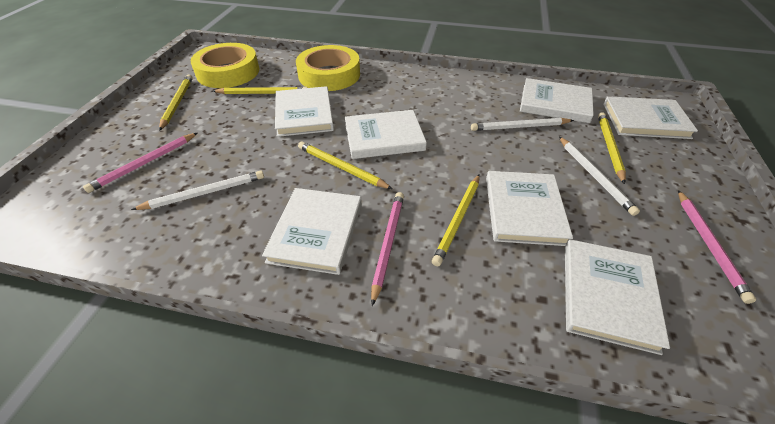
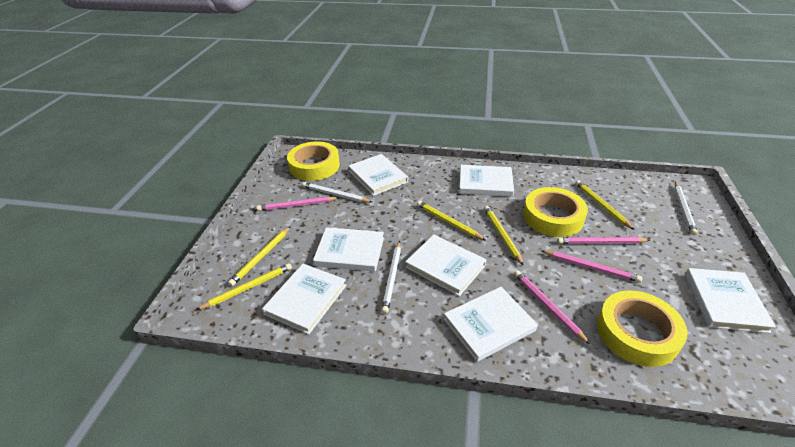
pink pencil: 3 -> 4
yellow tape: 2 -> 3

